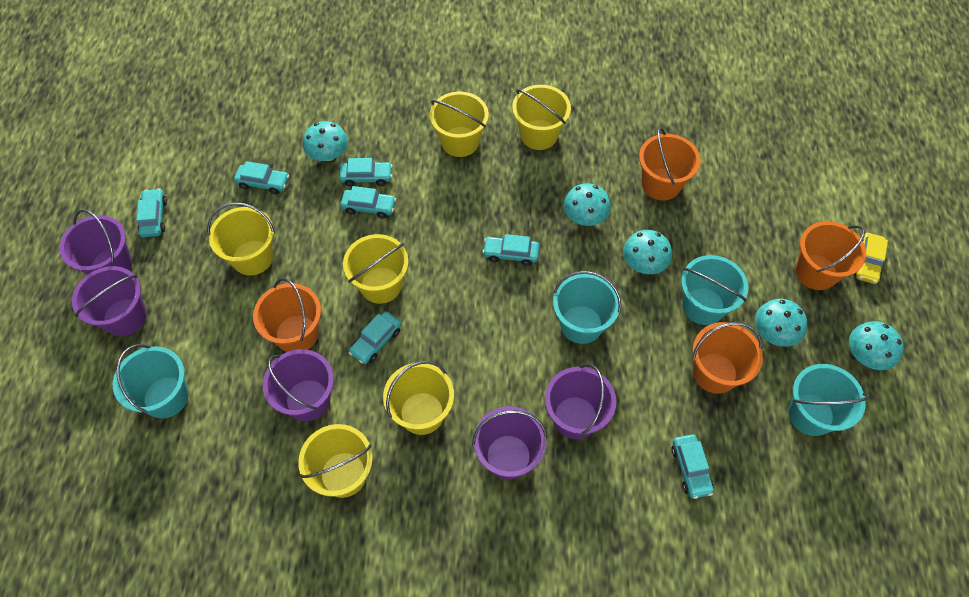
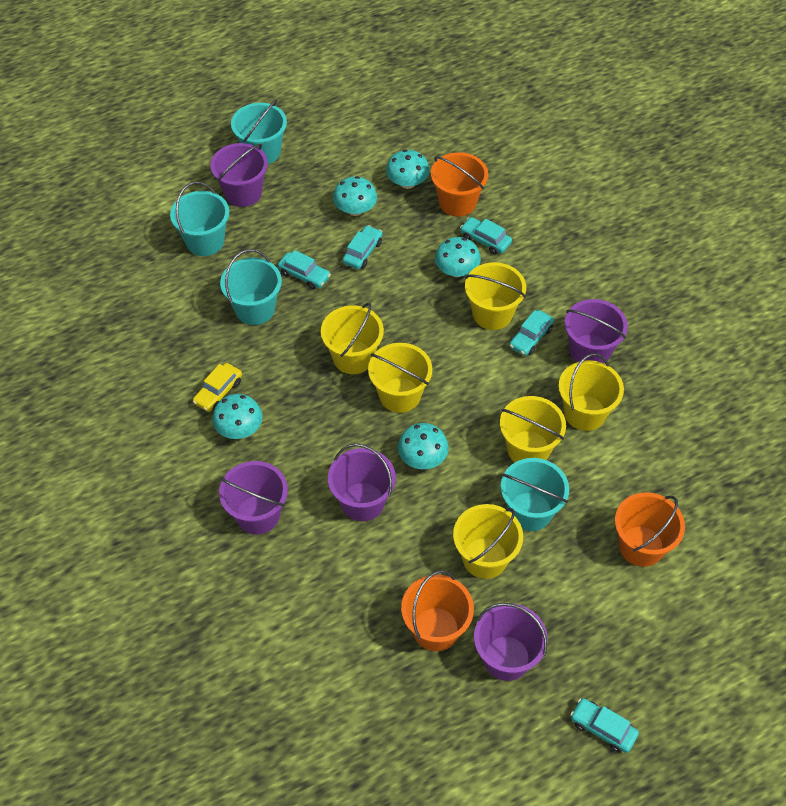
orange bucket: 4 -> 3
turquoise car: 7 -> 5

